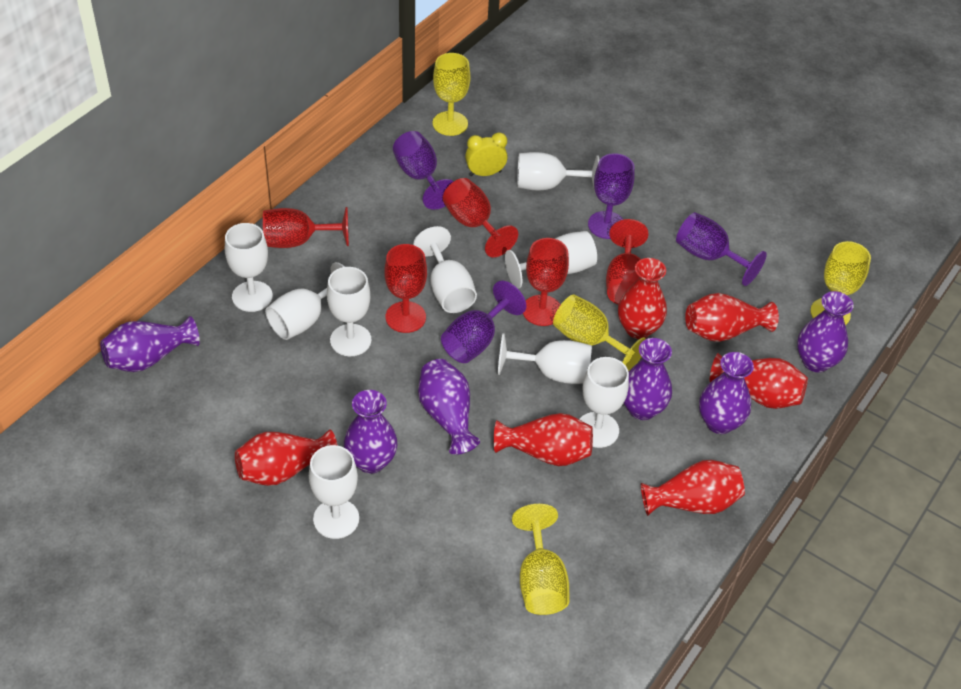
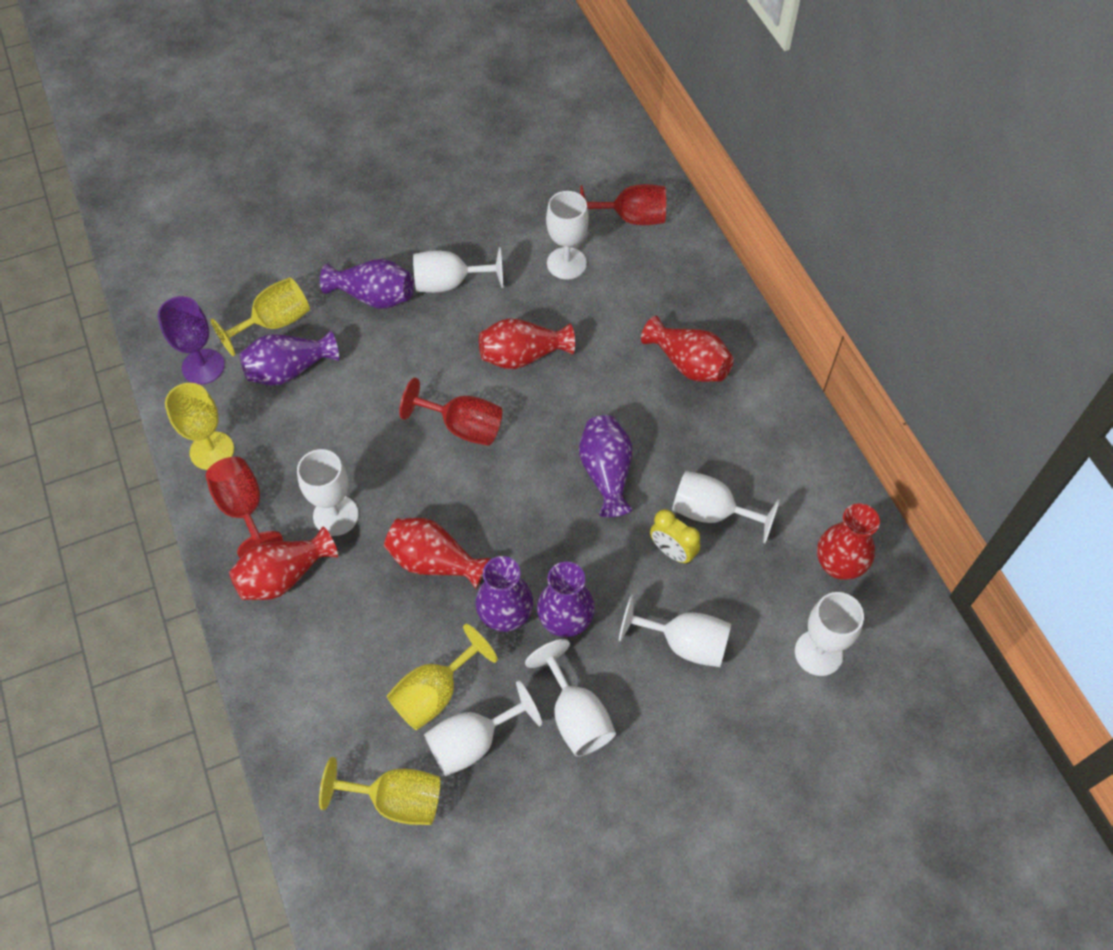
purple goblet: 4 -> 1
purple vase: 6 -> 5
red goblet: 5 -> 3
red vase: 6 -> 5
white goblet: 9 -> 8

